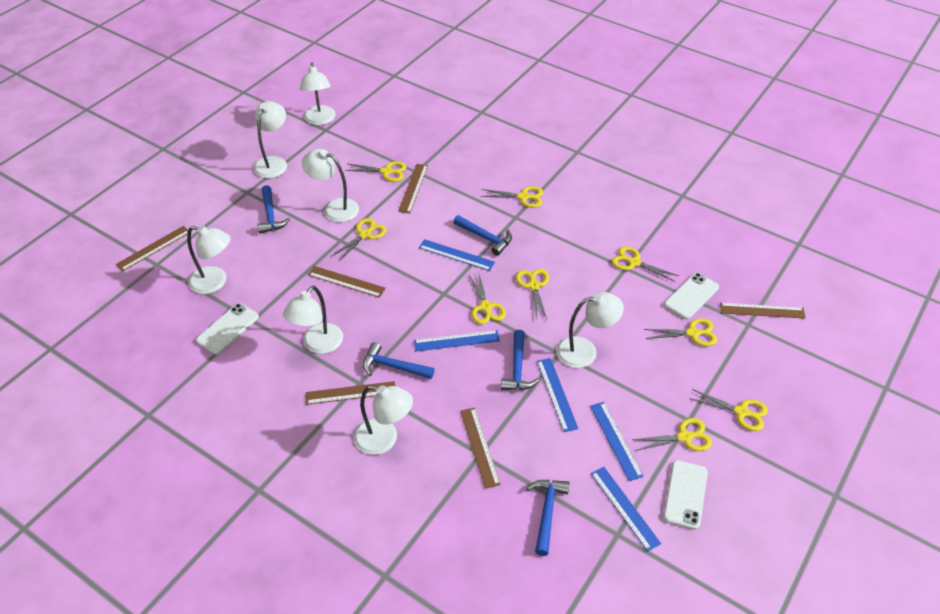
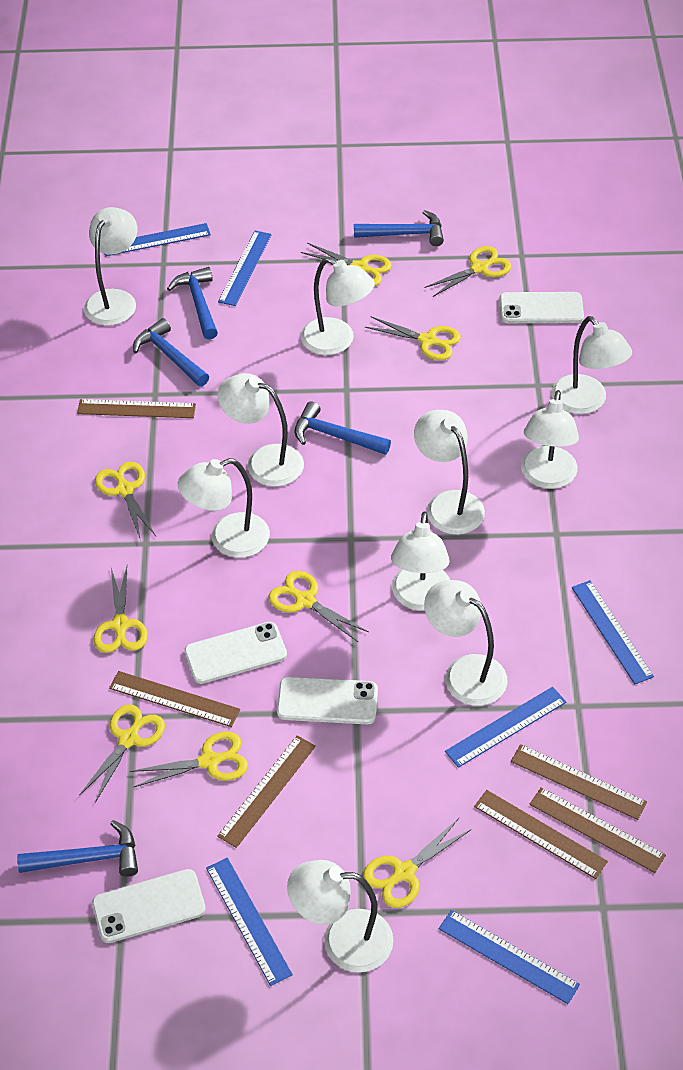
blue ruler: 5 -> 6
white lamp: 7 -> 10
white phone: 3 -> 4

